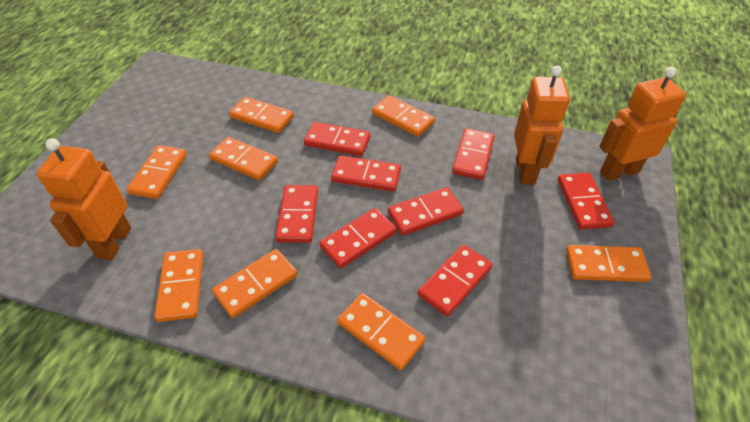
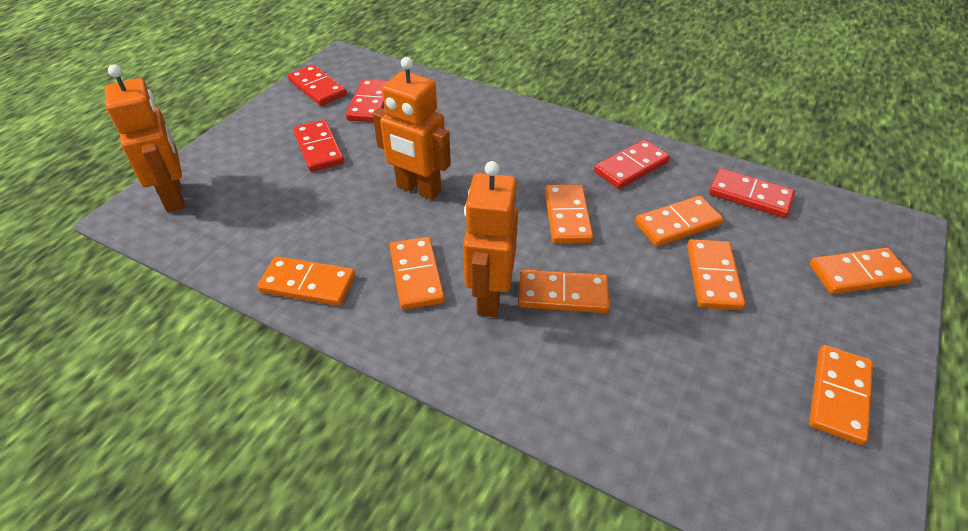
red domino: 8 -> 5

